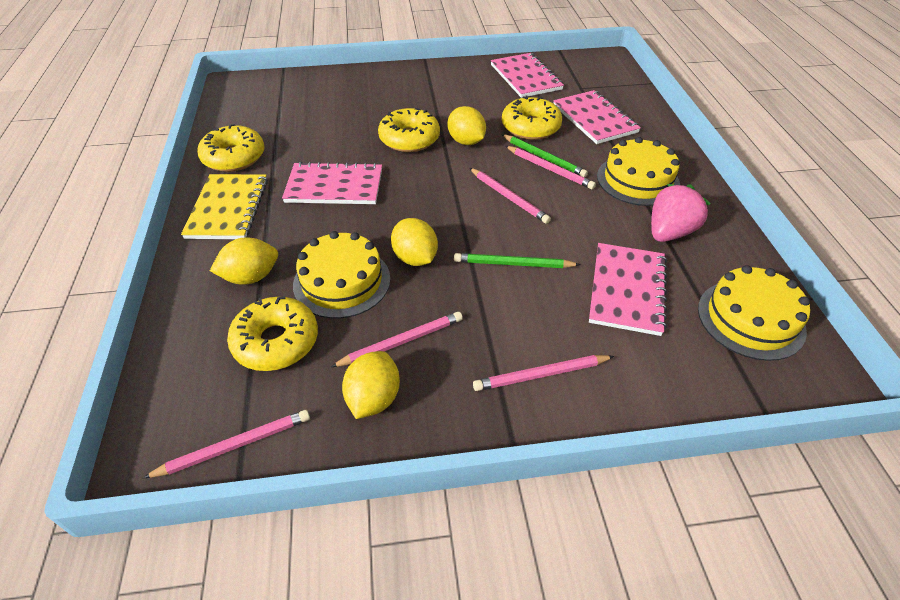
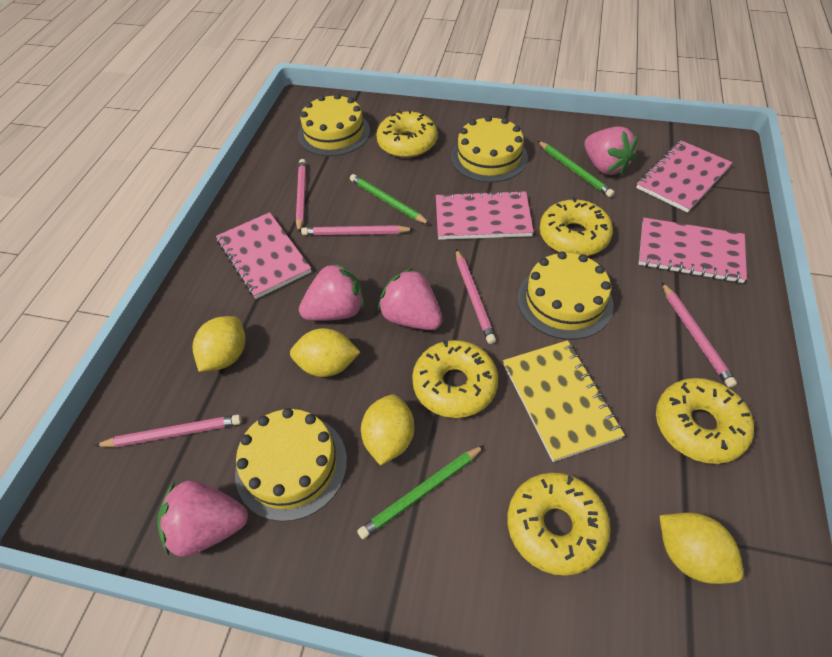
green pencil: 2 -> 3
pink strawberry: 1 -> 4
yellow cake: 3 -> 4
yellow donut: 4 -> 5

